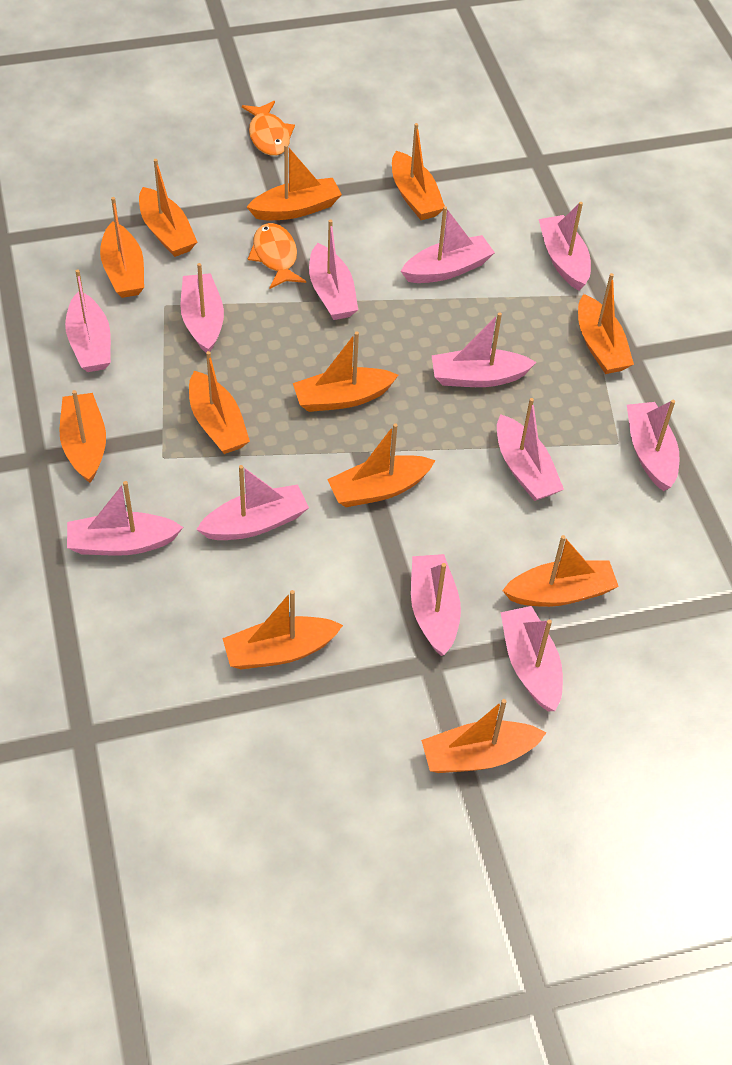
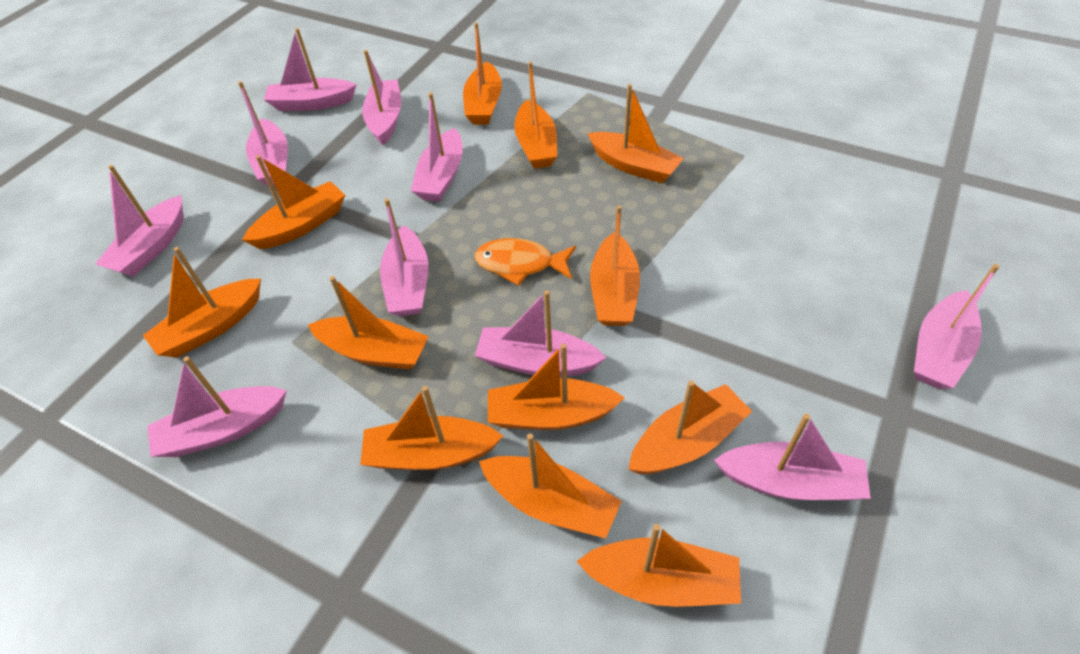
orange fish: 2 -> 1
pink boat: 12 -> 10

